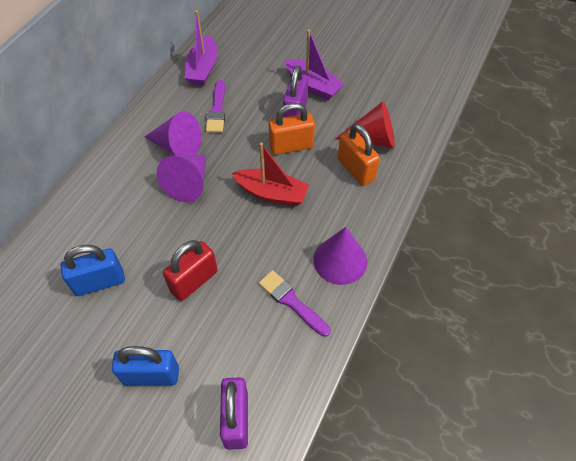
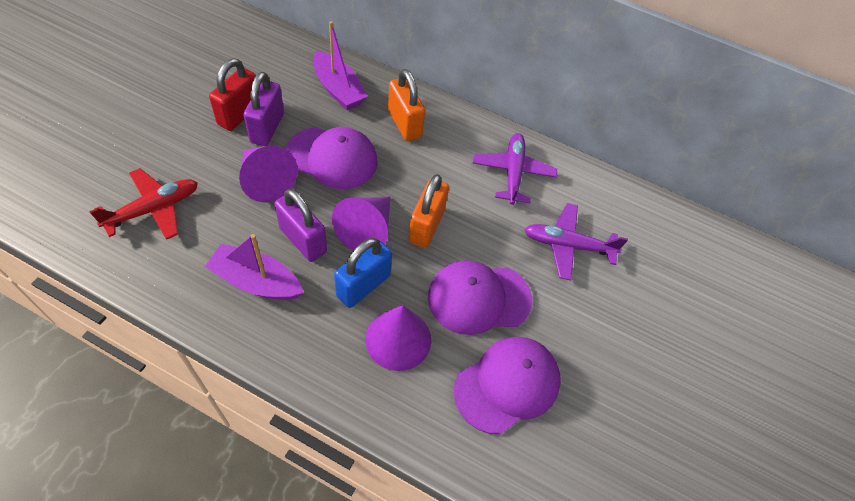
blue padlock: 2 -> 1
purple brush: 2 -> 0
purple cap: 0 -> 3
purple plane: 0 -> 2
red boat: 1 -> 0
red cone: 1 -> 0
red plane: 0 -> 1

